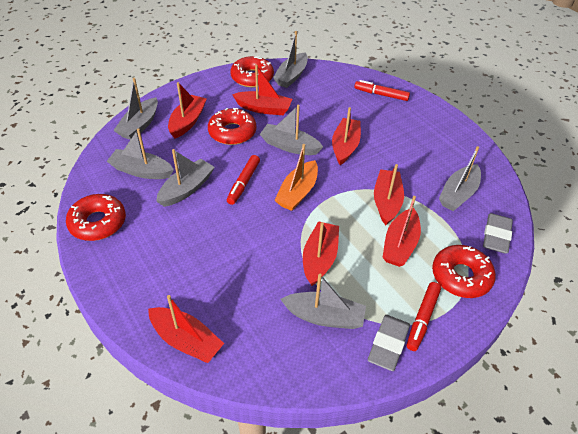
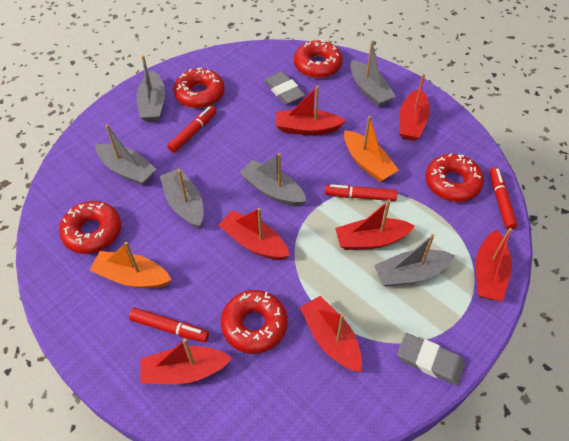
grey boat: 7 -> 6
orange boat: 1 -> 2
red donut: 4 -> 5
red marker: 3 -> 4

